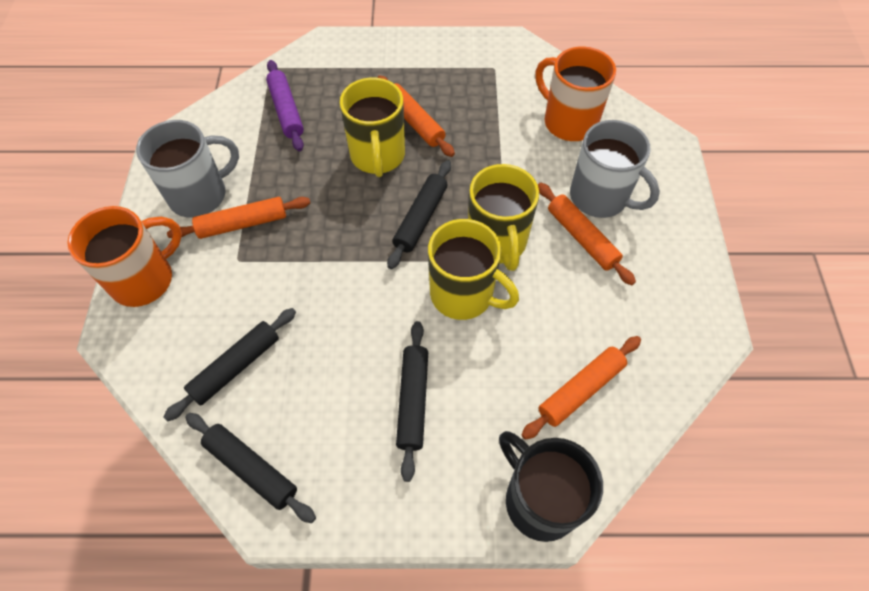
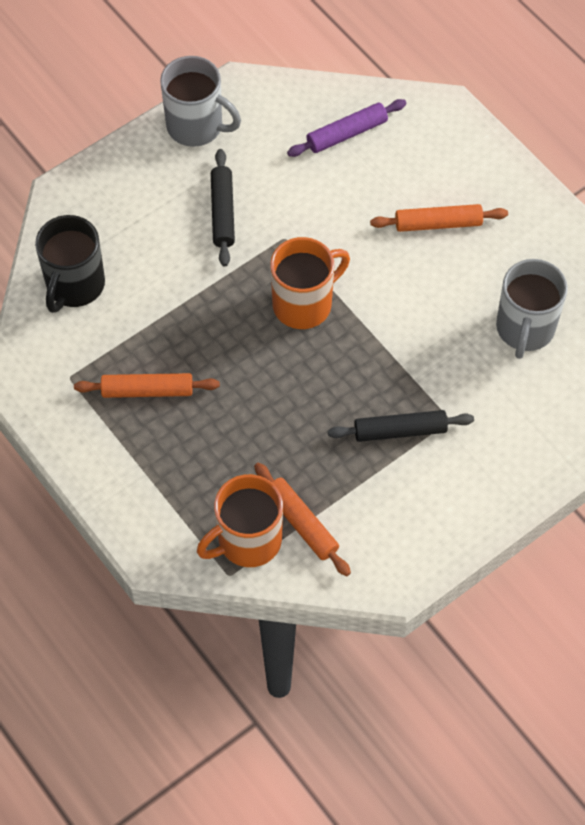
black rolling pin: 4 -> 2
orange rolling pin: 4 -> 3
yellow mug: 3 -> 0

